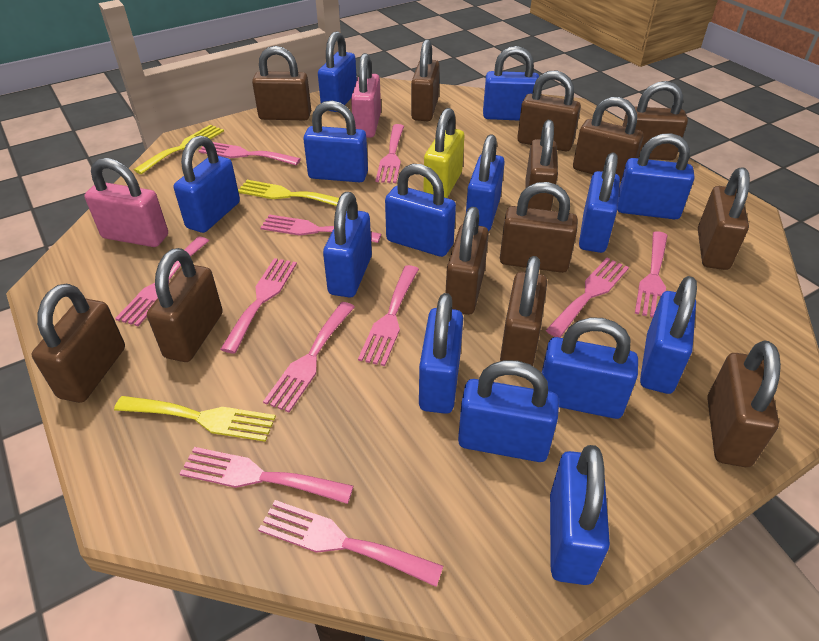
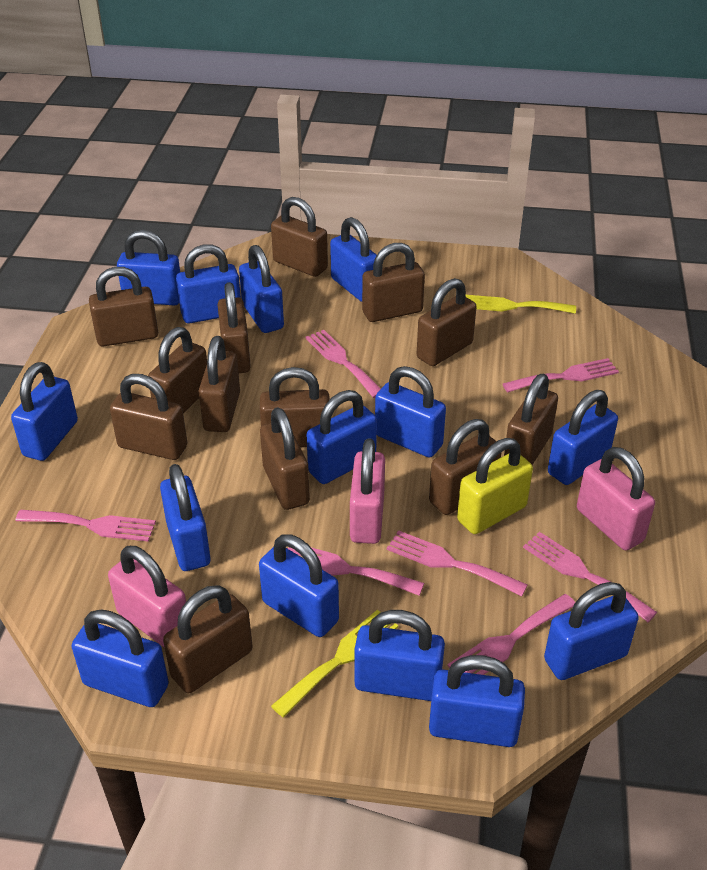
pink fork: 11 -> 7
pink padlock: 2 -> 3
yellow fork: 3 -> 2

